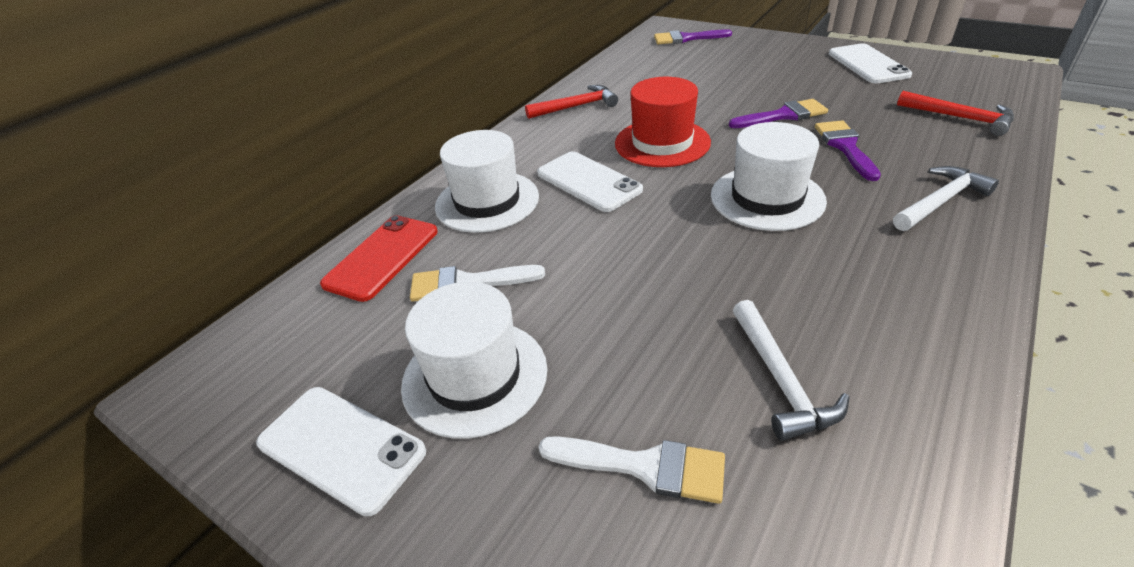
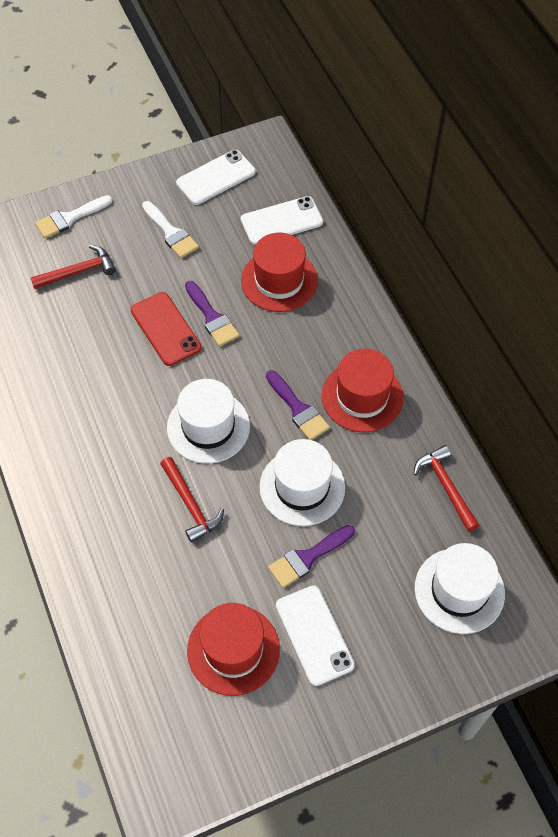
red hammer: 2 -> 3
red hat: 1 -> 3
white hammer: 2 -> 0

